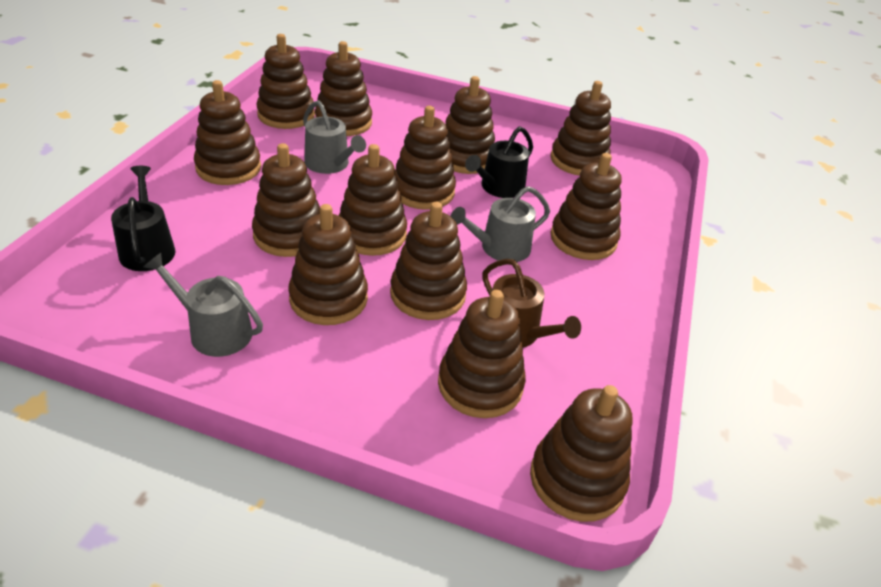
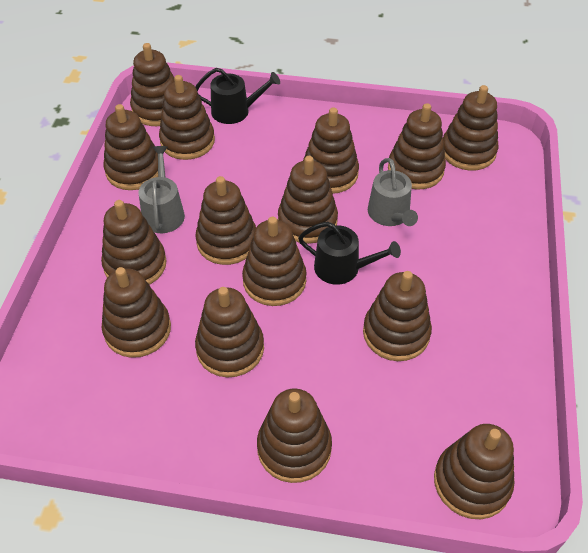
brown stacking toy: 13 -> 15
brown watering can: 1 -> 0
grey watering can: 3 -> 2

